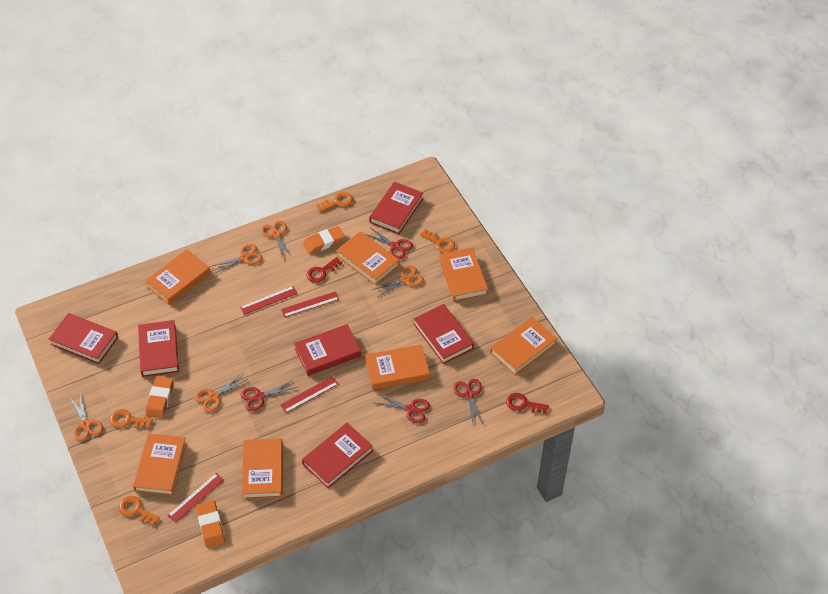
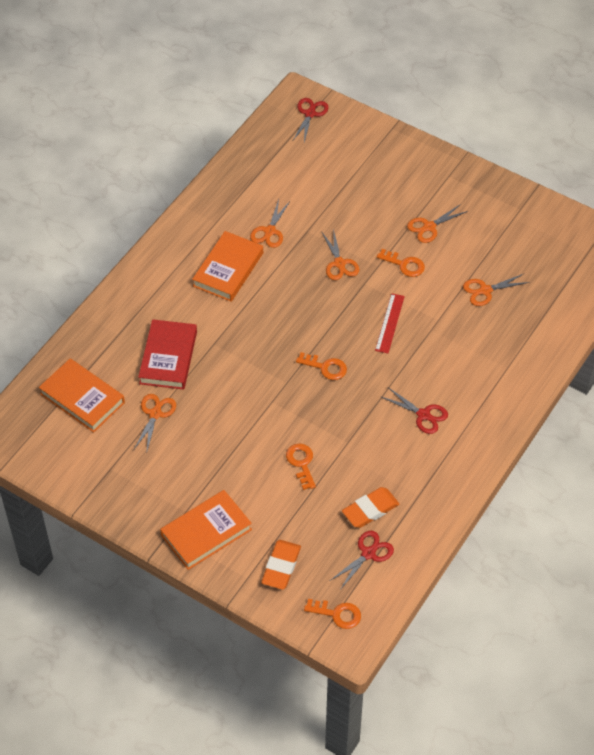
orange book: 7 -> 3
orange eraser: 3 -> 2
red book: 6 -> 1
red key: 2 -> 0
red ruler: 4 -> 1
red scissors: 4 -> 3

